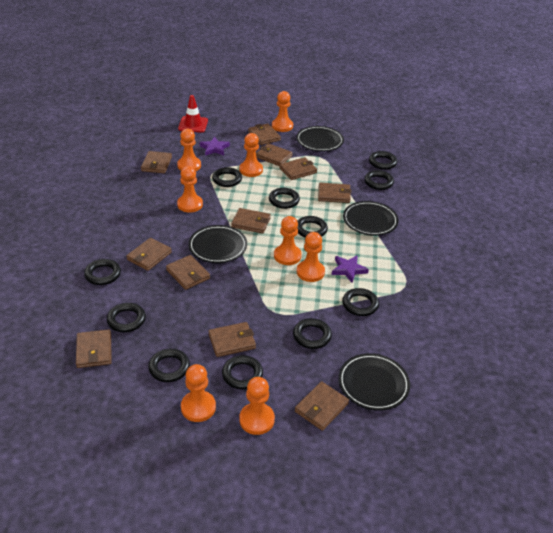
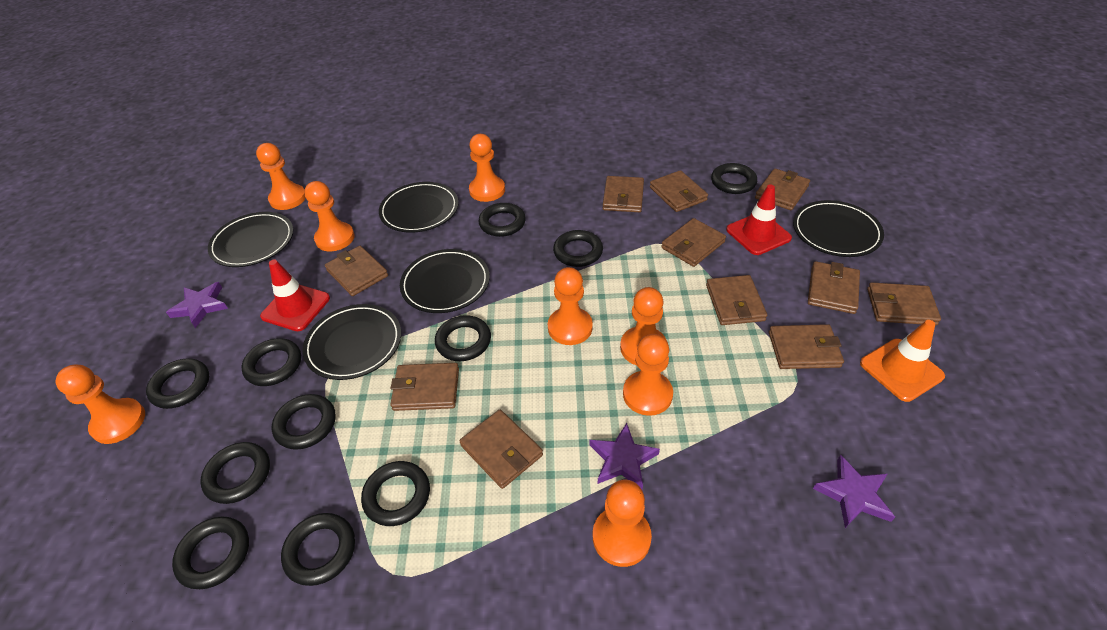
black plate: 4 -> 5
orange traffic cone: 0 -> 1
purple star: 2 -> 3
red traffic cone: 1 -> 2

